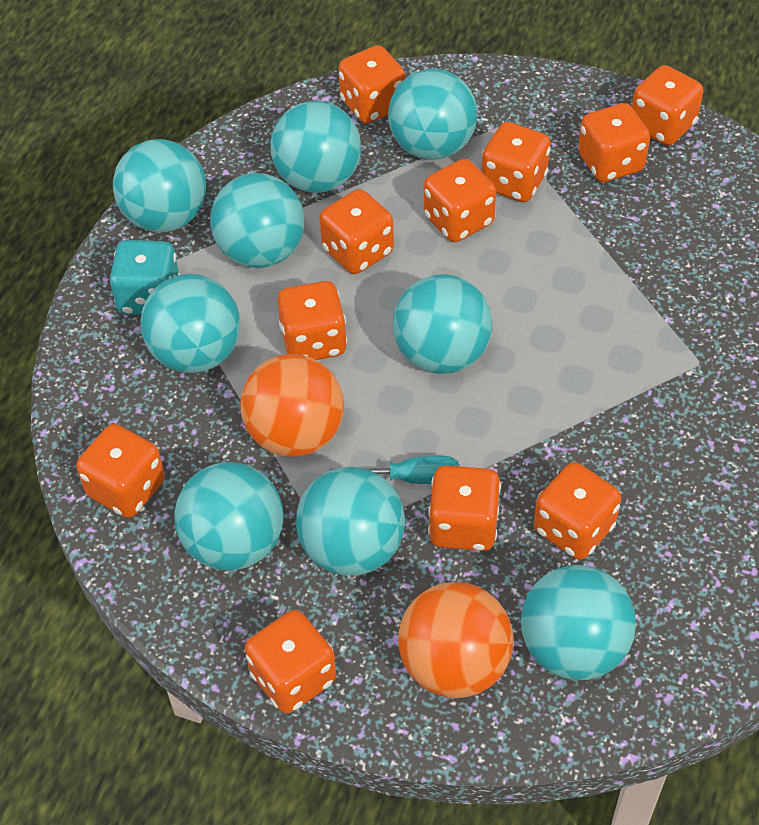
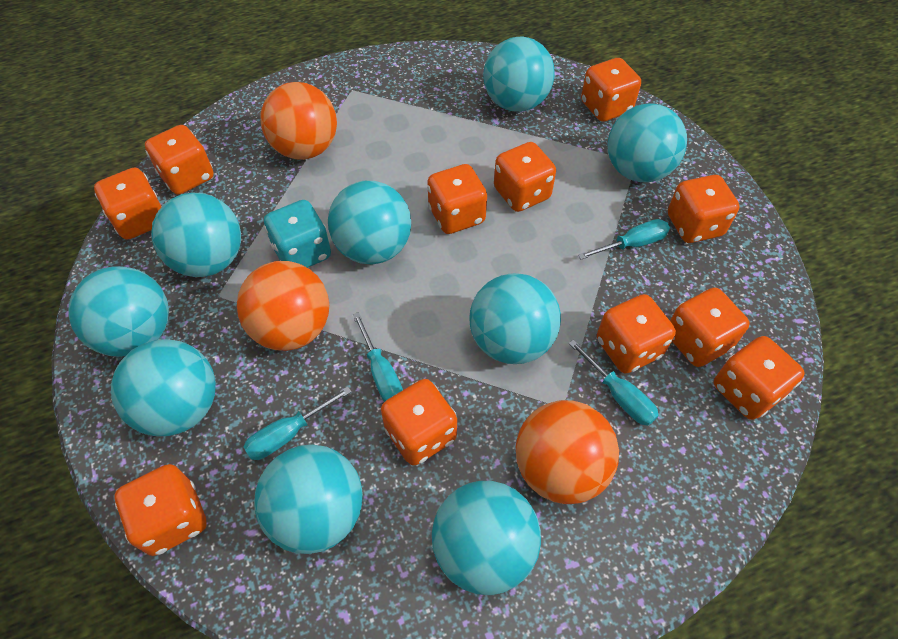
orange ball: 2 -> 3
turquoise screwdriver: 1 -> 4

